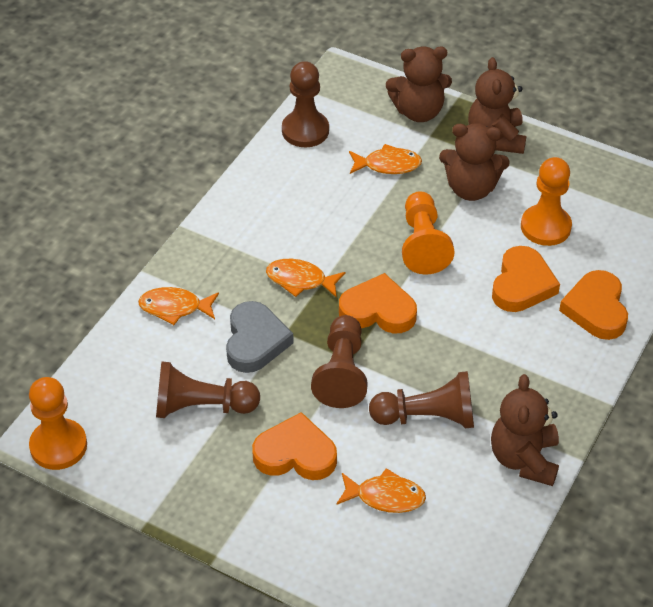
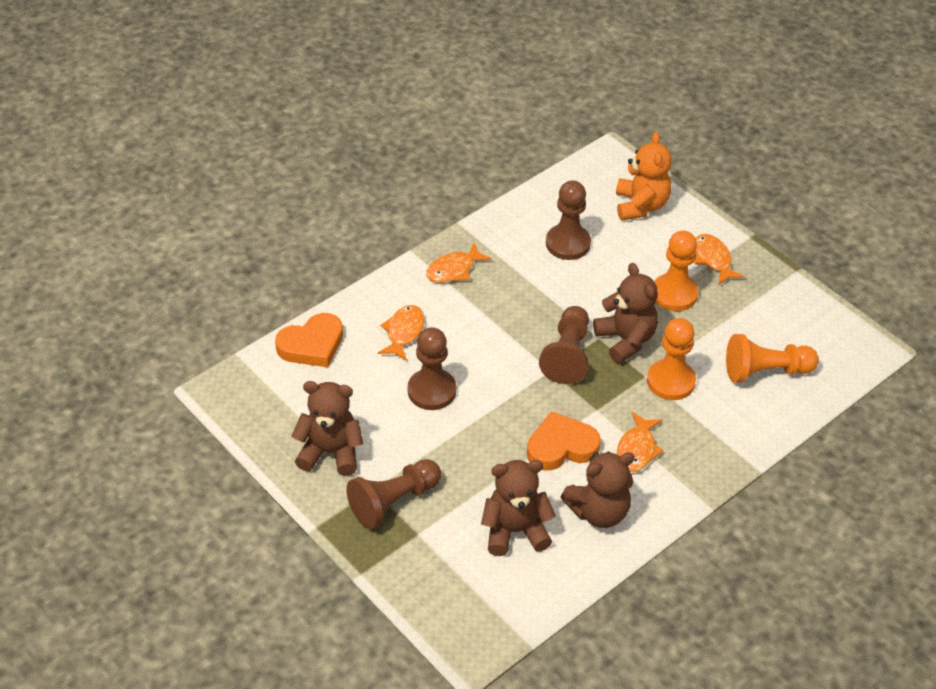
grey heart: 1 -> 0
orange heart: 4 -> 2
orange teddy bear: 0 -> 1

